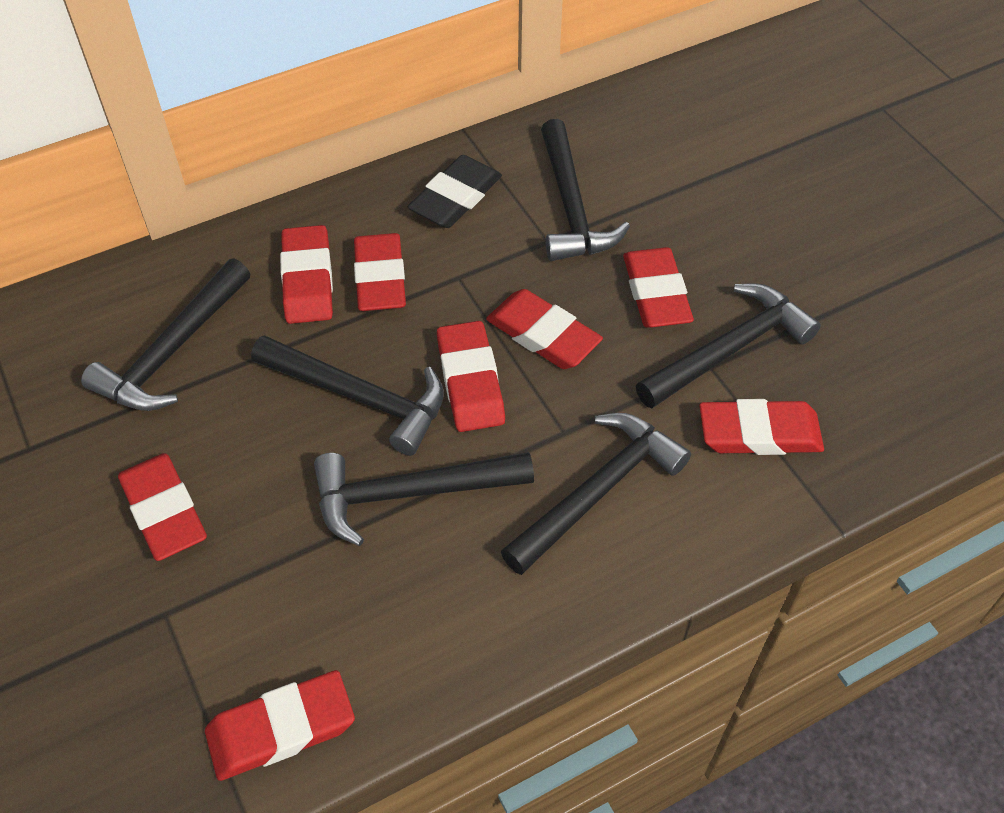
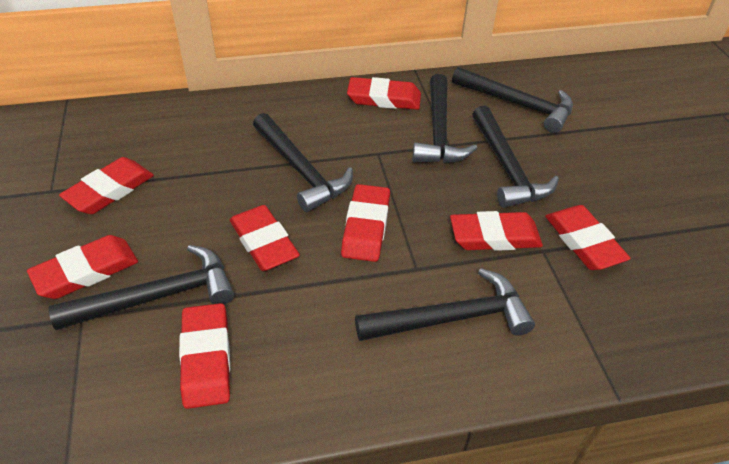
black eraser: 1 -> 0

